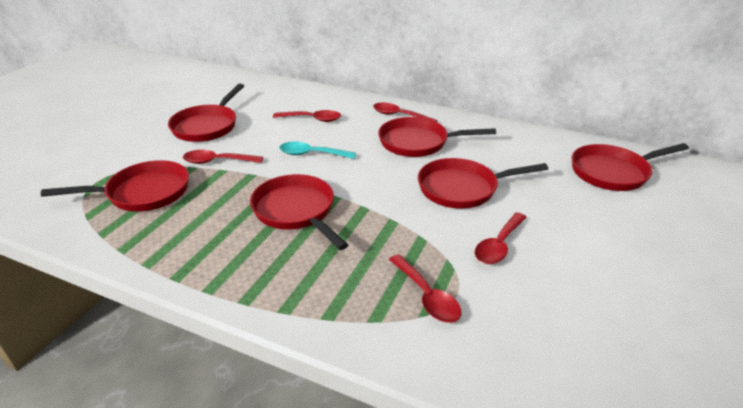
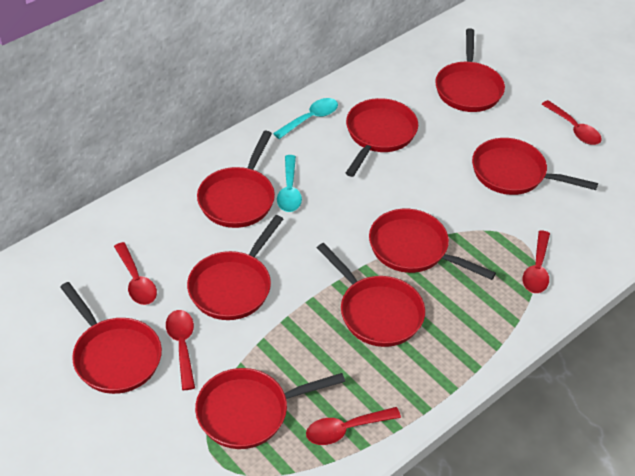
red pan: 6 -> 9
turquoise spoon: 1 -> 2

